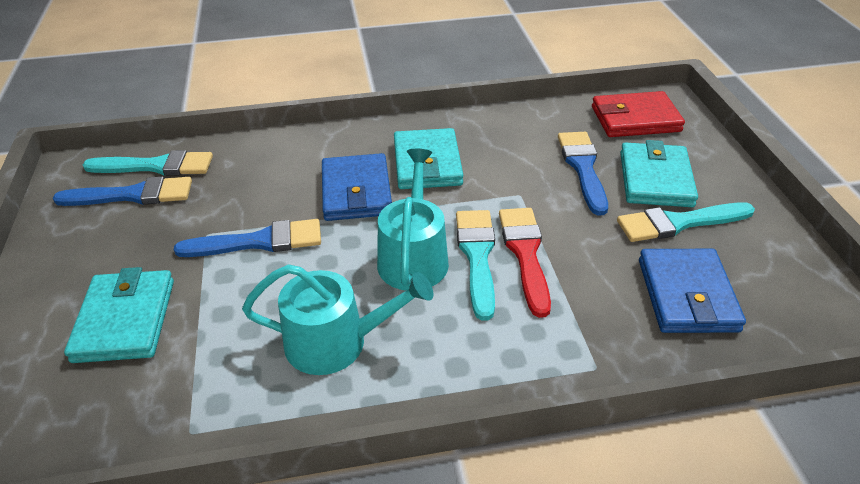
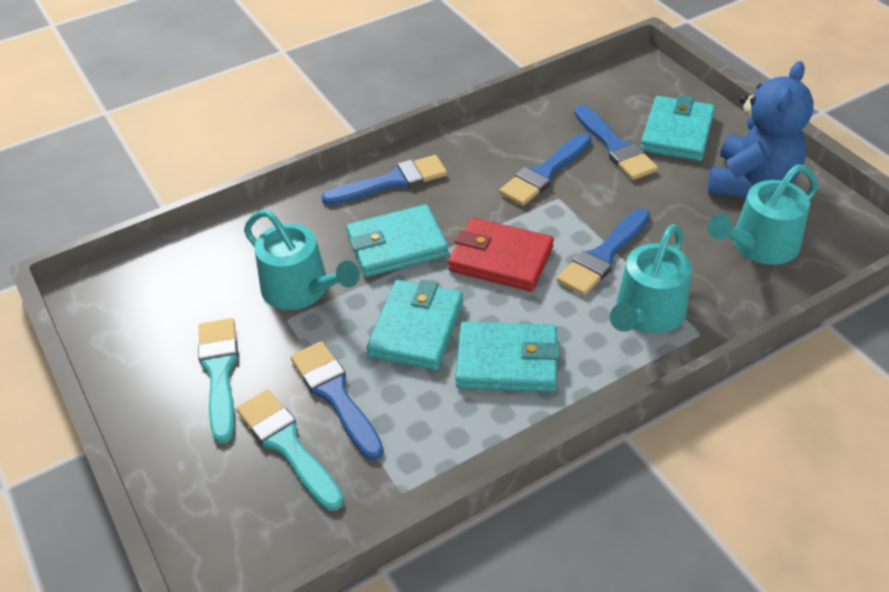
blue brush: 3 -> 5
blue teddy bear: 0 -> 1
blue wallet: 2 -> 0
red brush: 1 -> 0
turquoise brush: 3 -> 2
turquoise wallet: 3 -> 4
turquoise watering can: 2 -> 3

